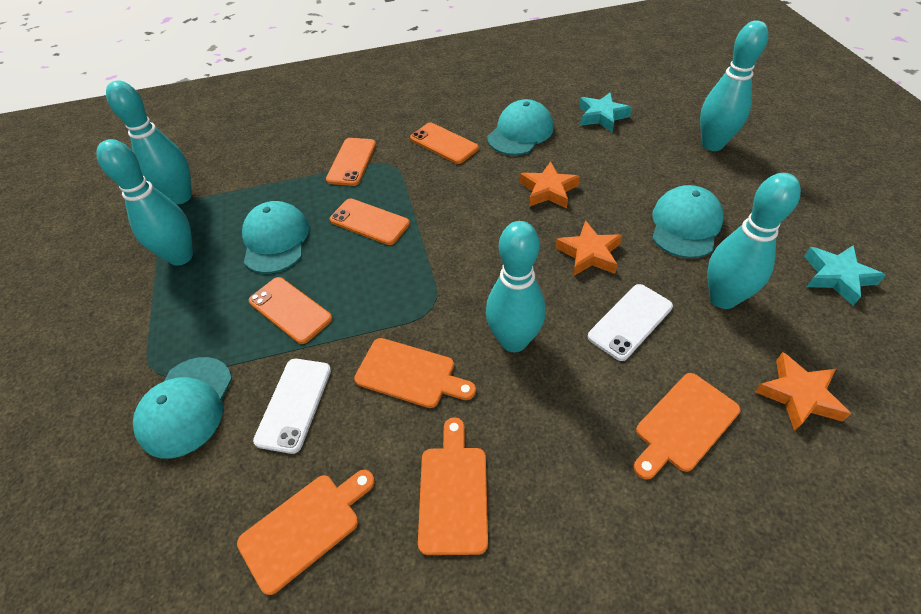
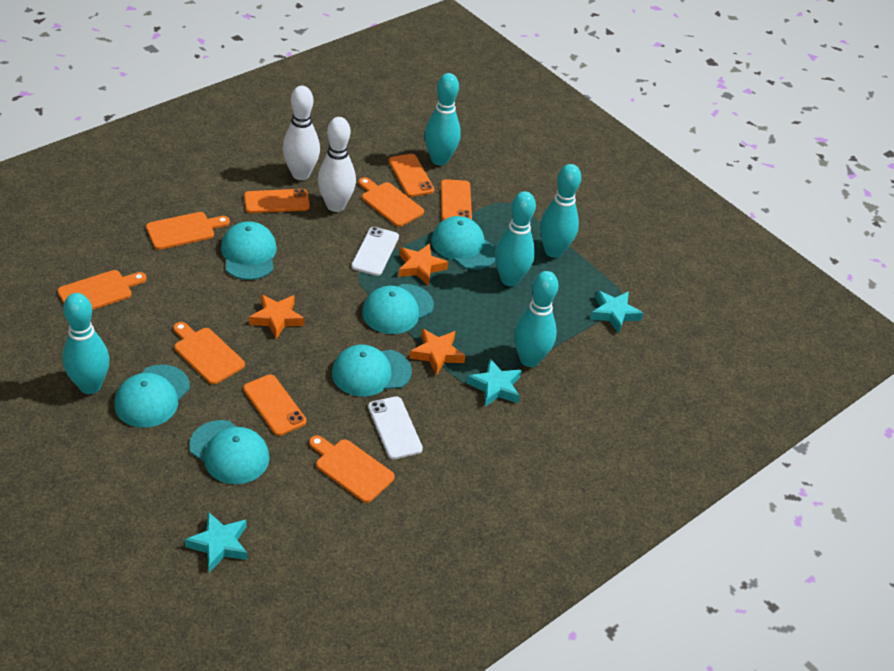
orange cutting board: 4 -> 5
turquoise cap: 4 -> 6
turquoise star: 2 -> 3
white bowling pin: 0 -> 2

